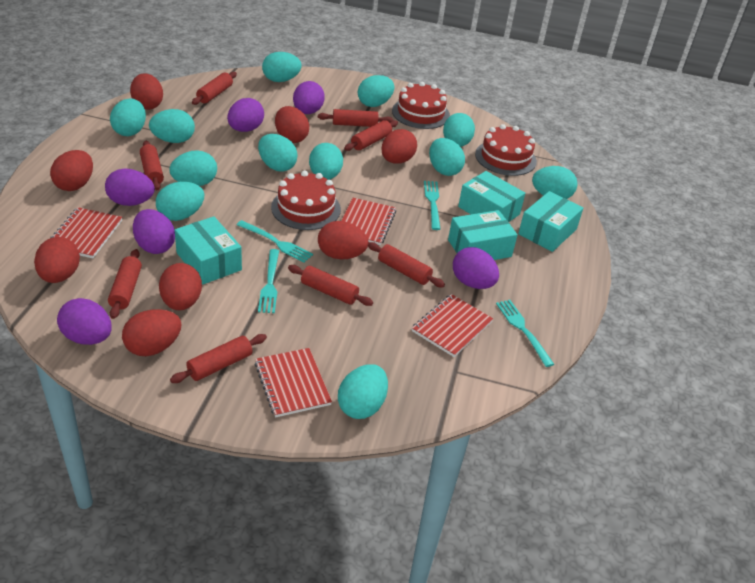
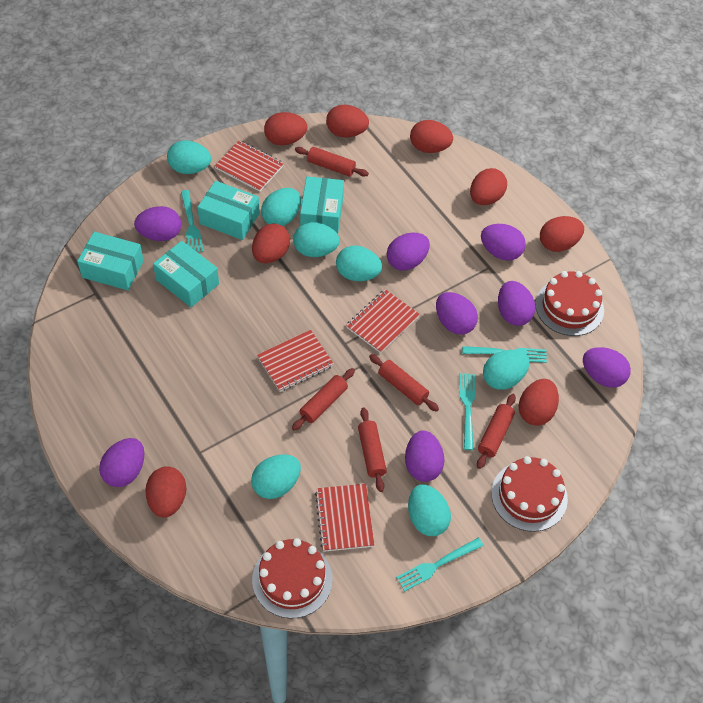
purple egg: 6 -> 8
red rolling pin: 8 -> 5
turquoise egg: 12 -> 7

